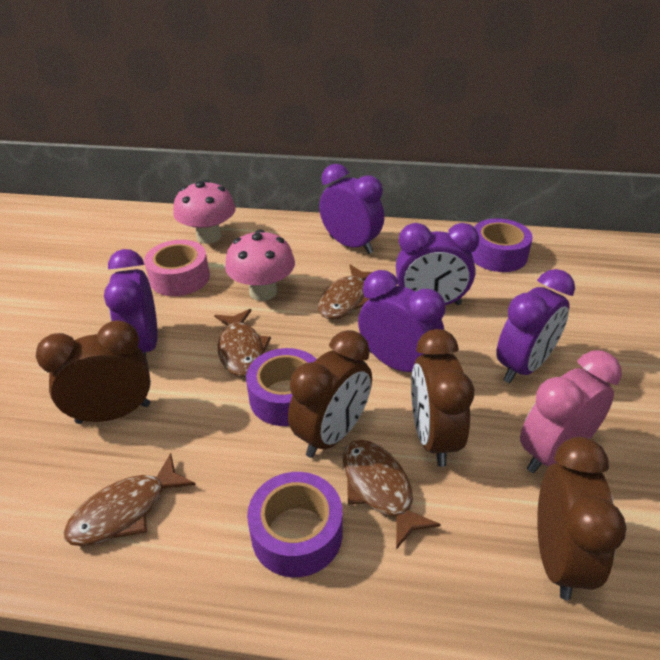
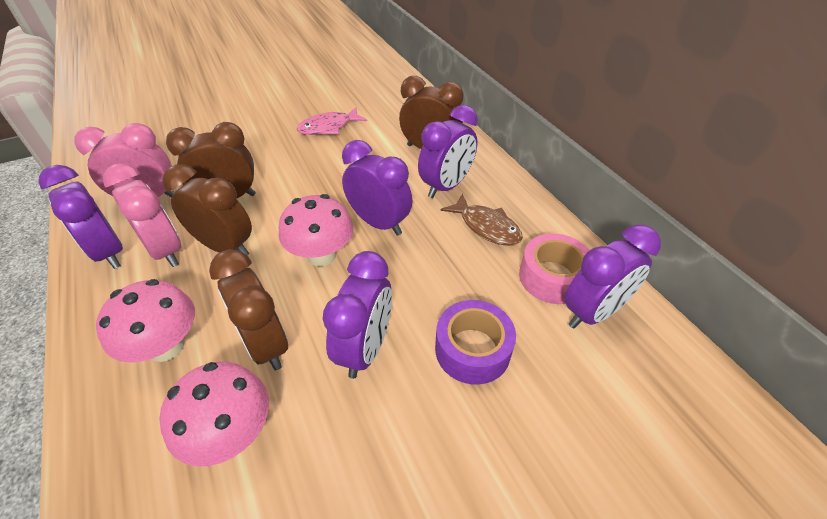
brown fish: 4 -> 1
pink clock: 1 -> 2
pink fish: 0 -> 1
pink mushroom: 2 -> 3
purple tape: 3 -> 1

